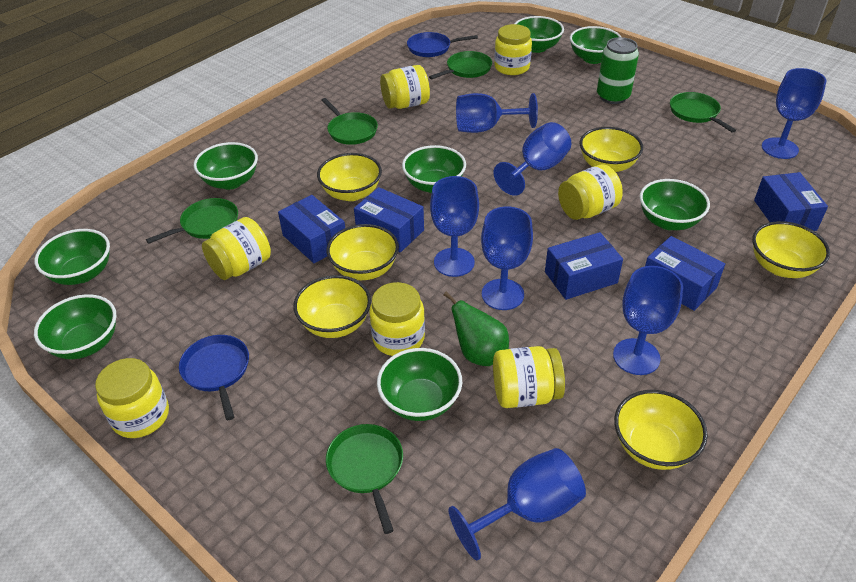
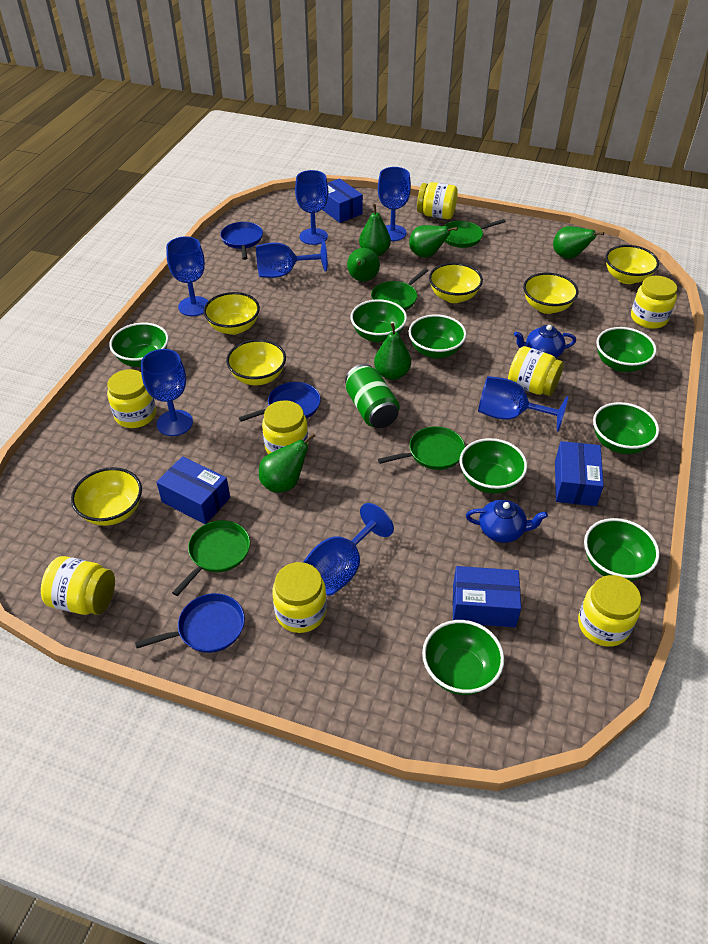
blue box: 5 -> 4
blue pan: 2 -> 3
blue teapot: 0 -> 2
green pan: 5 -> 4
green pear: 1 -> 6
yellow jar: 7 -> 8

